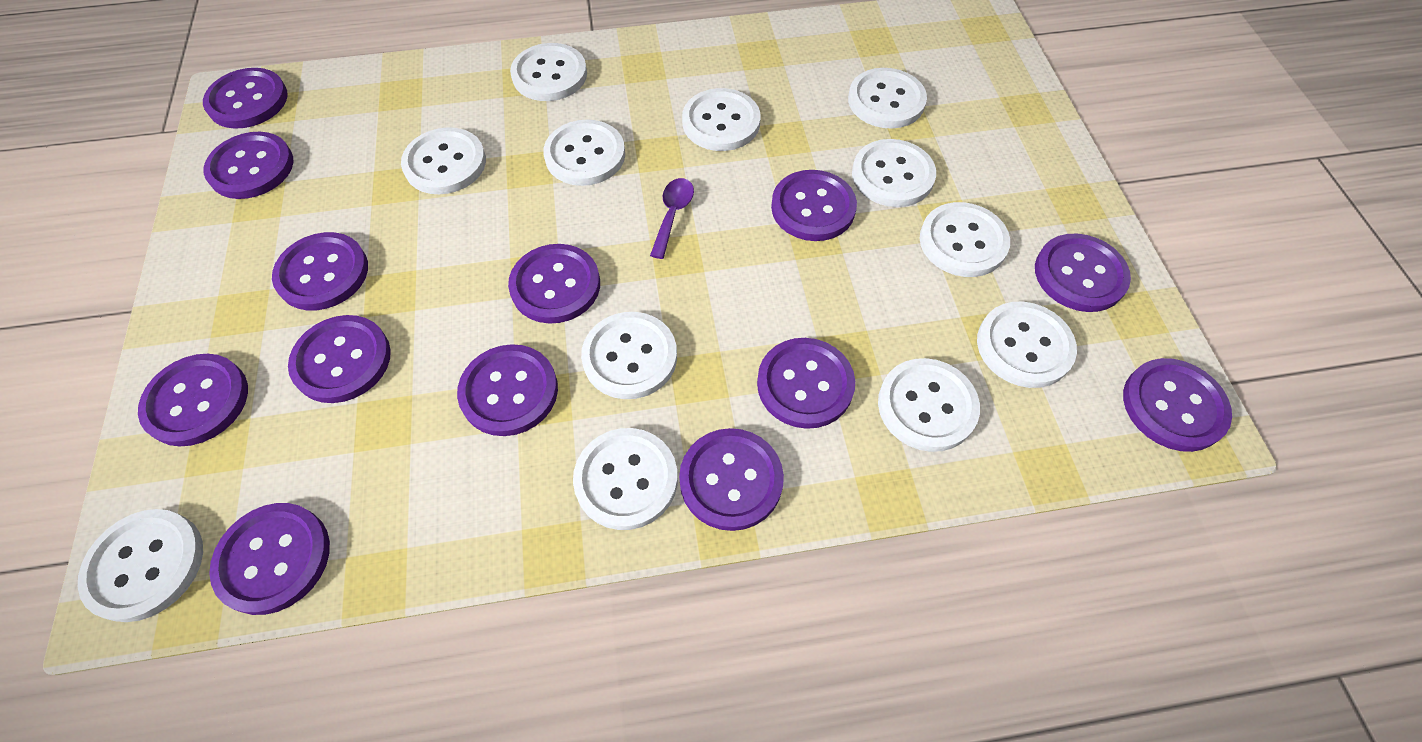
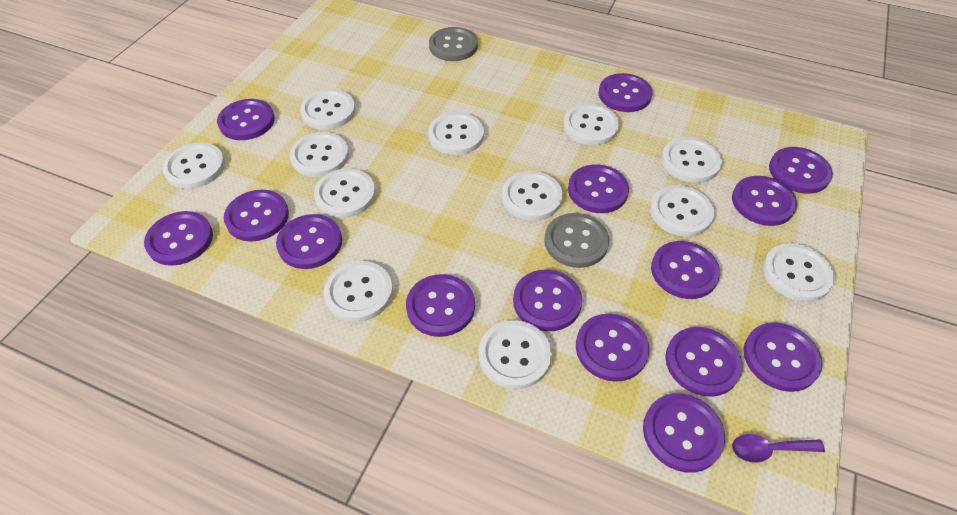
grey button: 0 -> 2
purple button: 13 -> 15

